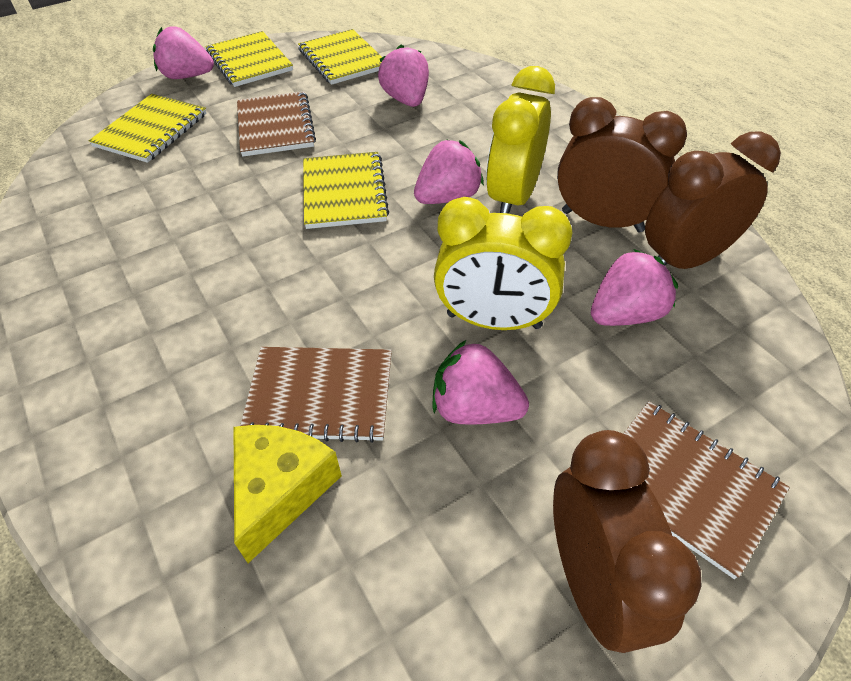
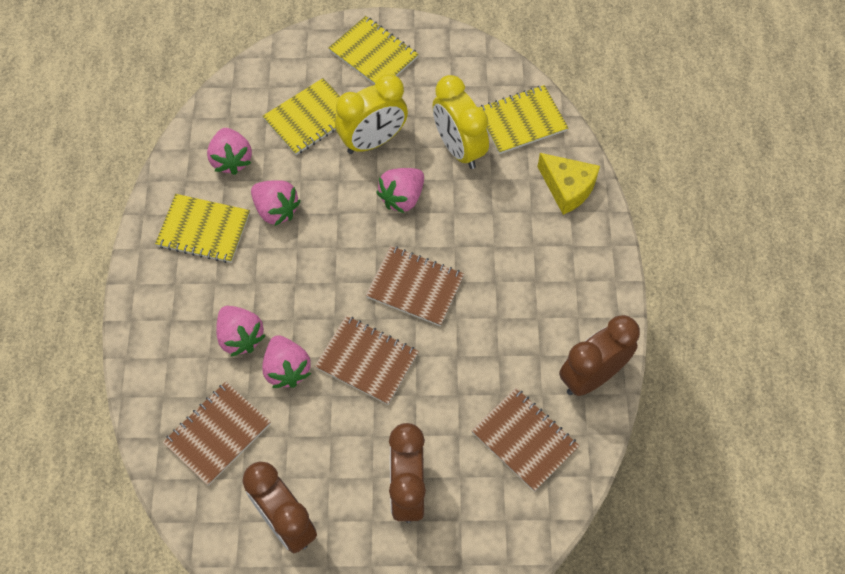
brown notebook: 3 -> 4

